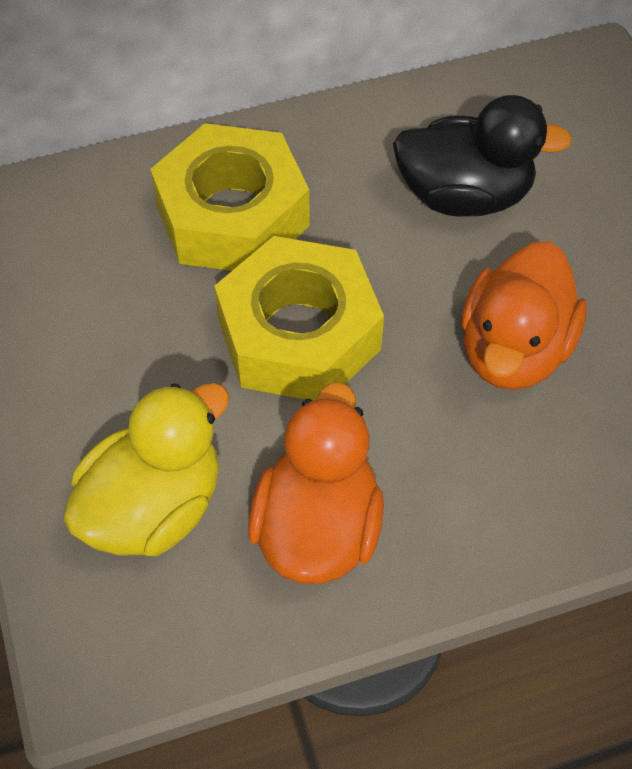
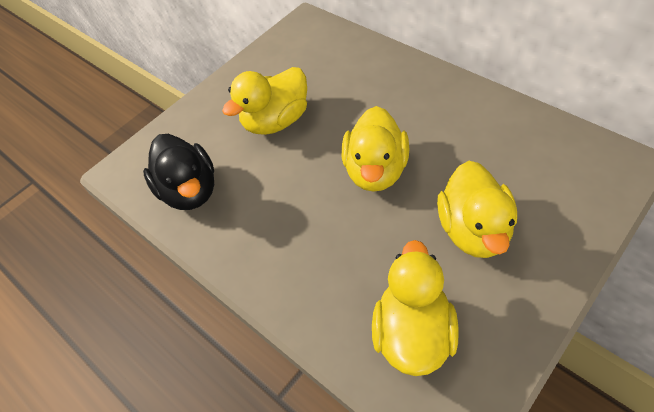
orange duck: 2 -> 0
yellow duck: 1 -> 4
yellow nut: 2 -> 0

